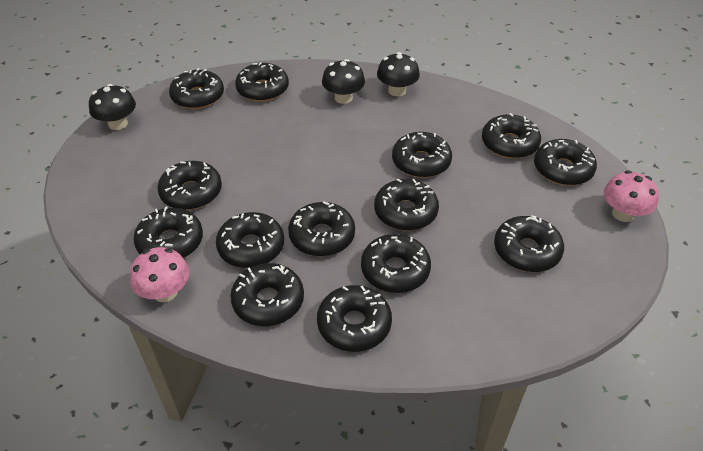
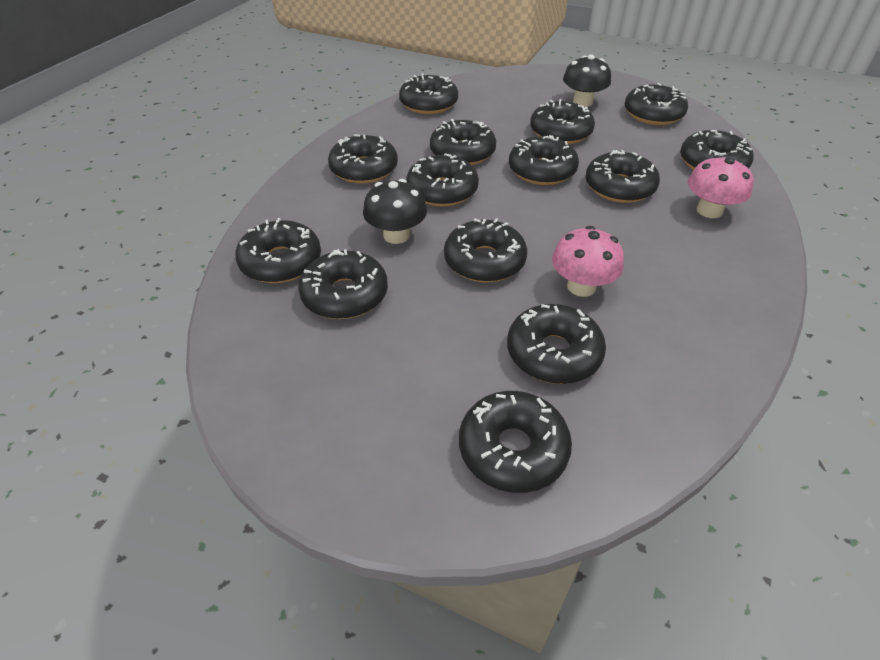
black mushroom: 3 -> 2

